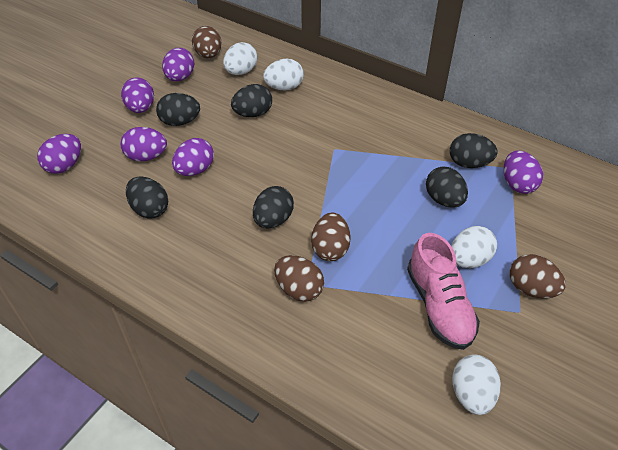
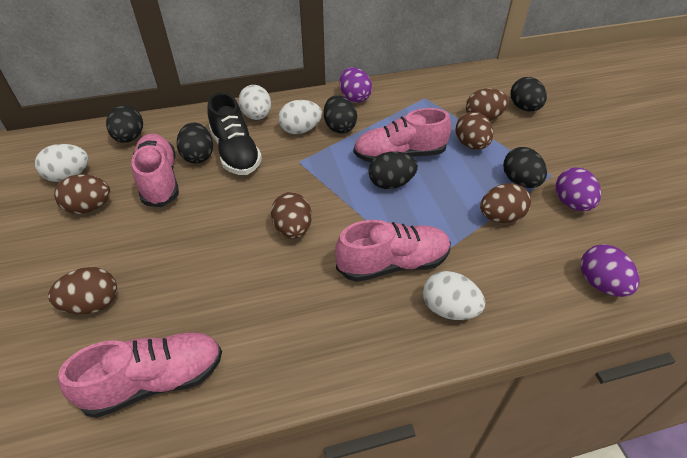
black shoe: 0 -> 1
brown egg: 4 -> 6
pink shoe: 1 -> 4
purple egg: 6 -> 3

